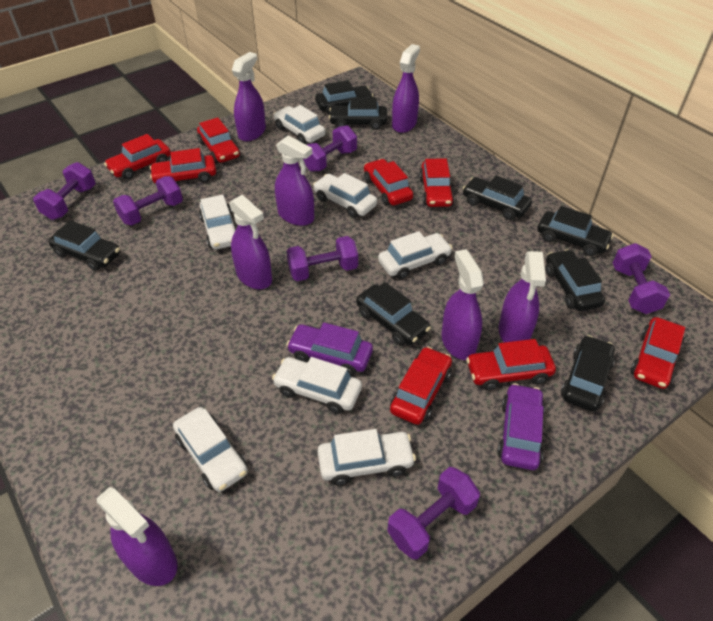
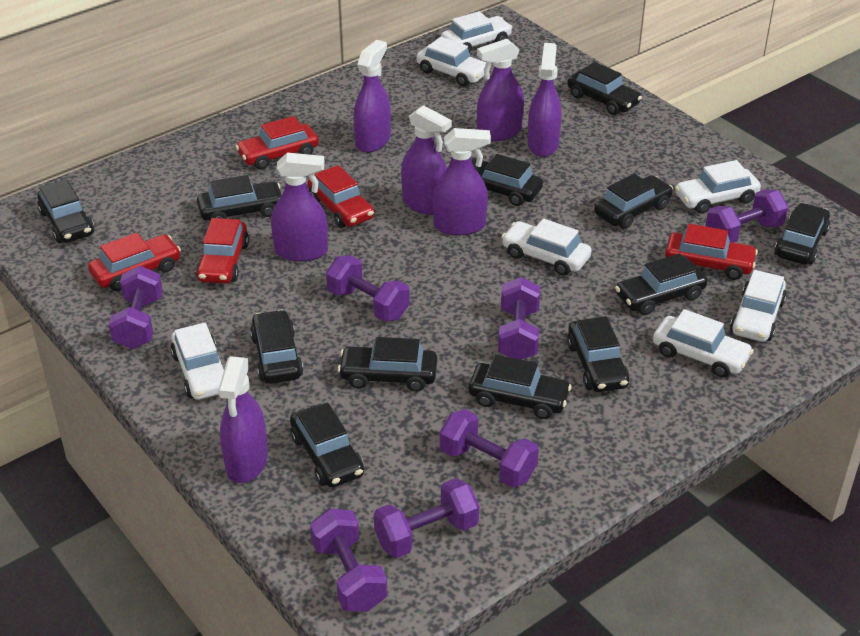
black car: 8 -> 12
purple car: 2 -> 0
purple dumbbell: 6 -> 7
red car: 8 -> 5

